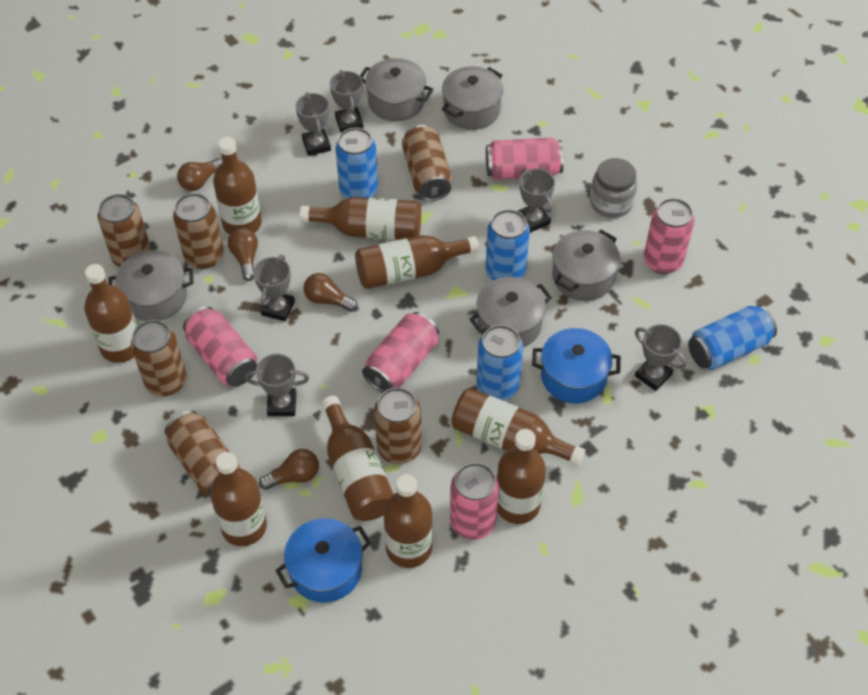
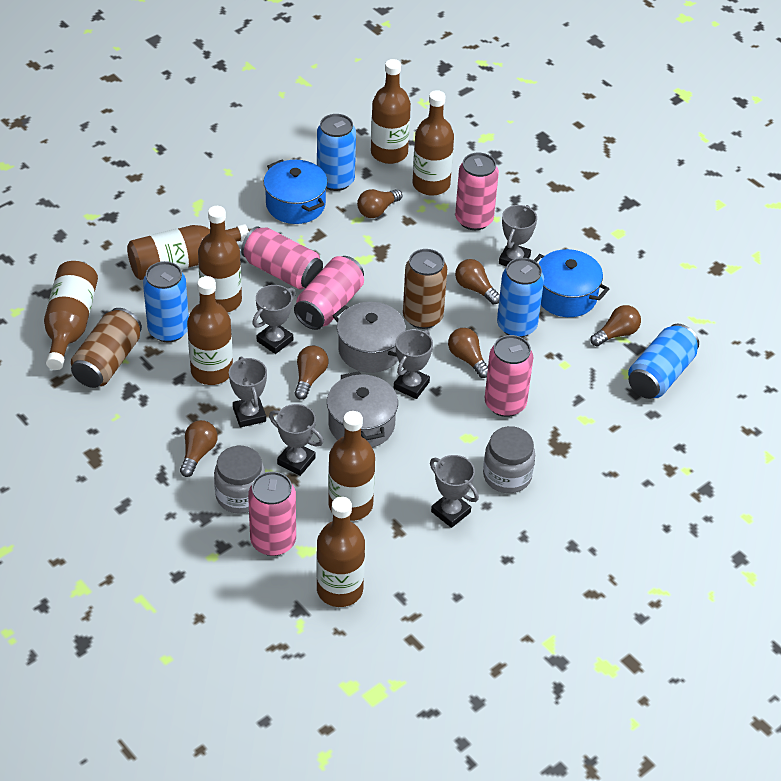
brown bottle: 9 -> 8
brown can: 6 -> 2
brown light bulb: 4 -> 6
grey jar: 1 -> 2
grey pot: 5 -> 2

